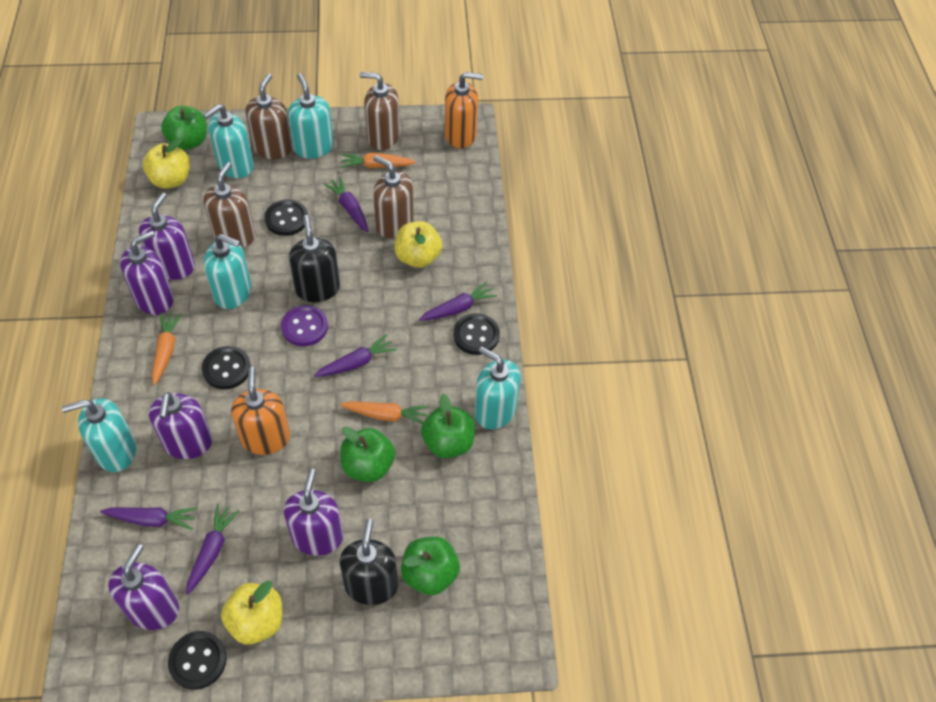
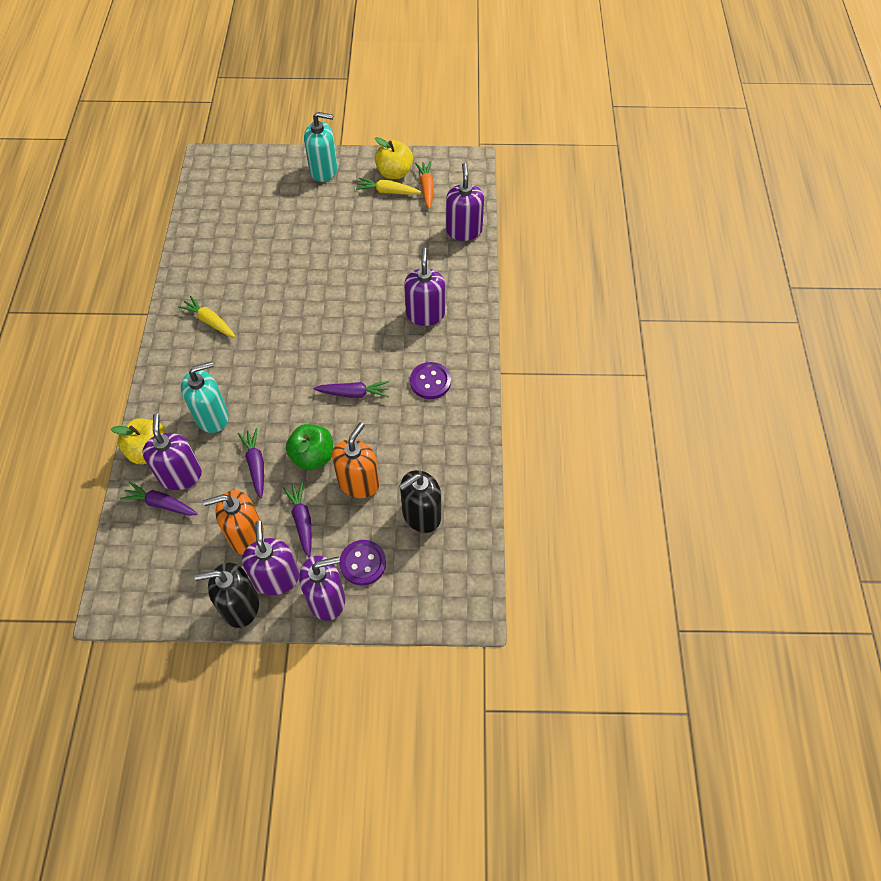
black button: 4 -> 0
brown soap dispenser: 4 -> 0
green apple: 4 -> 1
orange carrot: 3 -> 1
purple button: 1 -> 2
purple carrot: 5 -> 4
turquoise soap dispenser: 5 -> 2
yellow apple: 3 -> 2
yellow carrot: 0 -> 2

